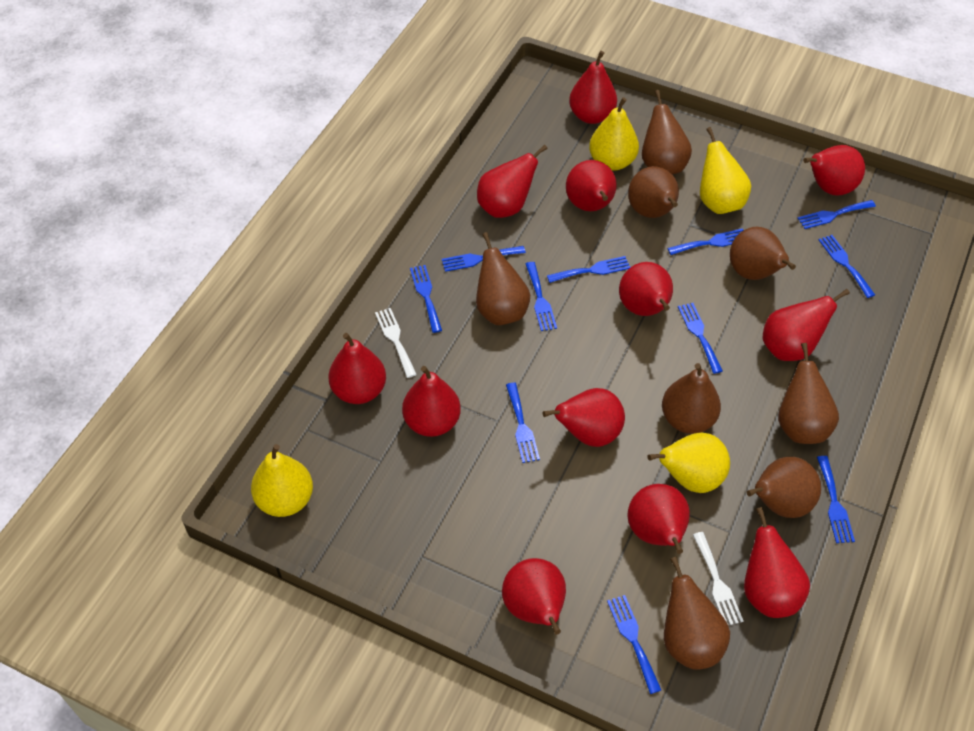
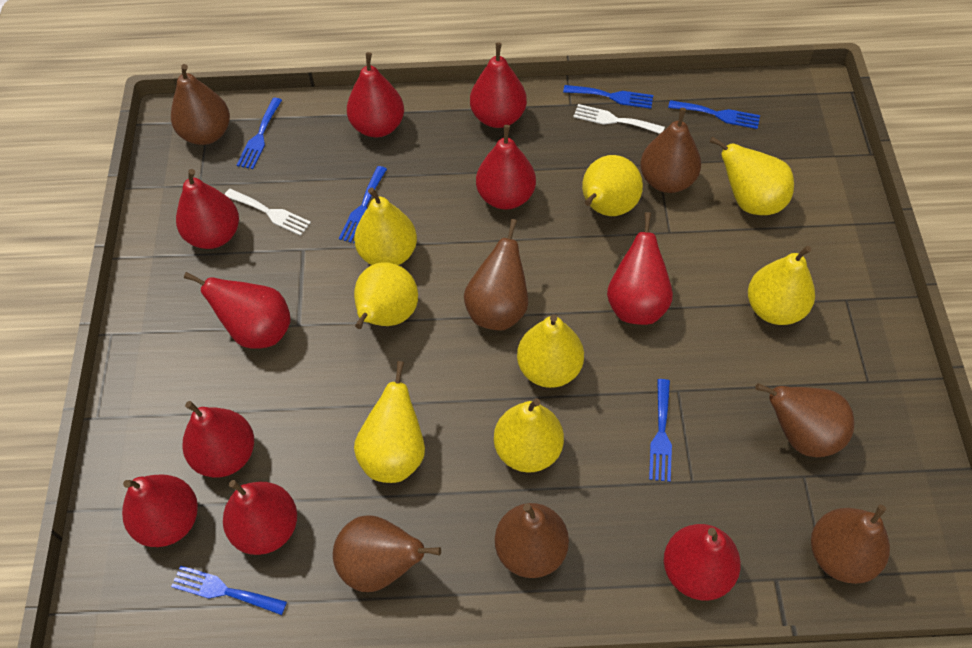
blue fork: 11 -> 6
brown pear: 8 -> 7
red pear: 12 -> 10
yellow pear: 4 -> 8

